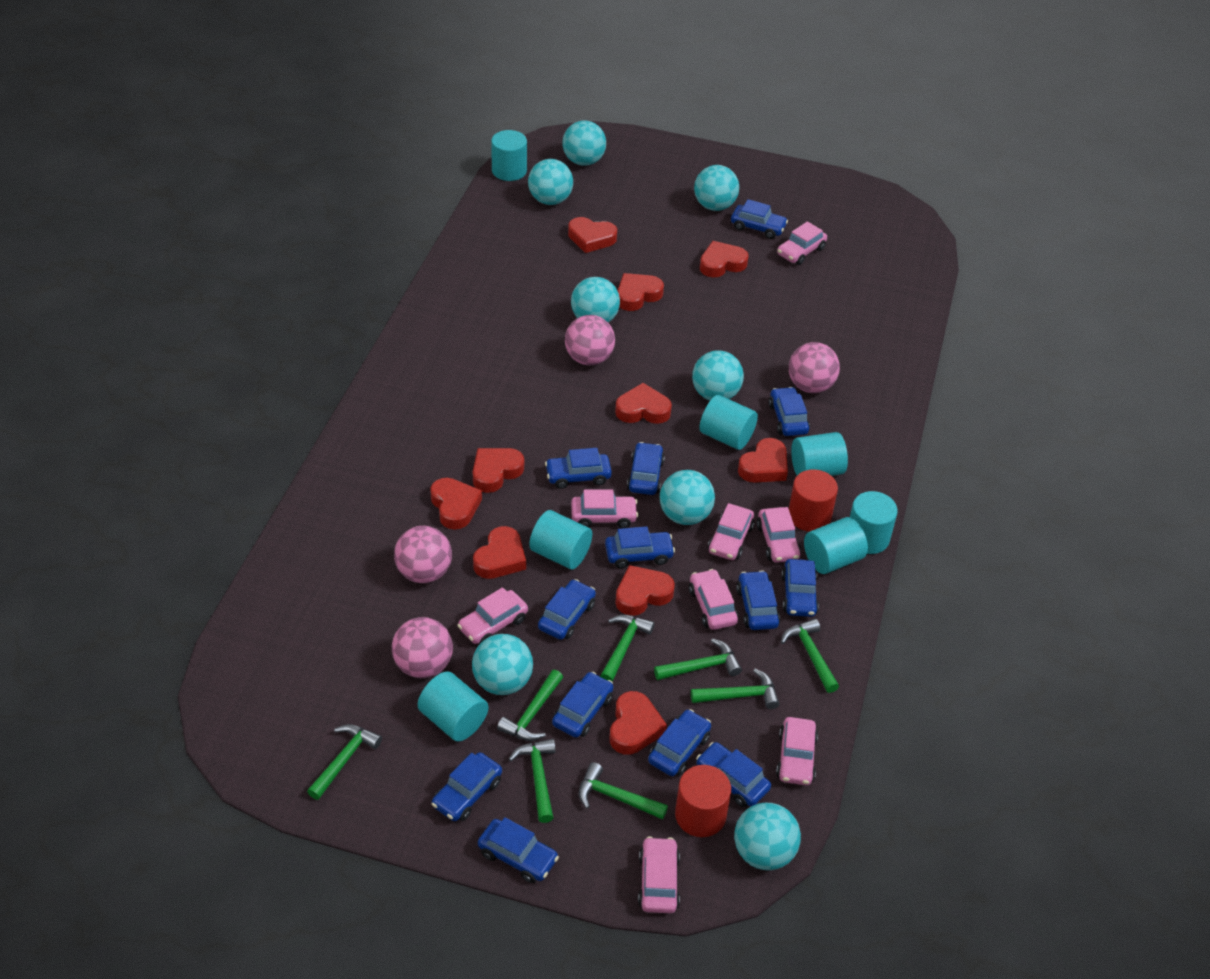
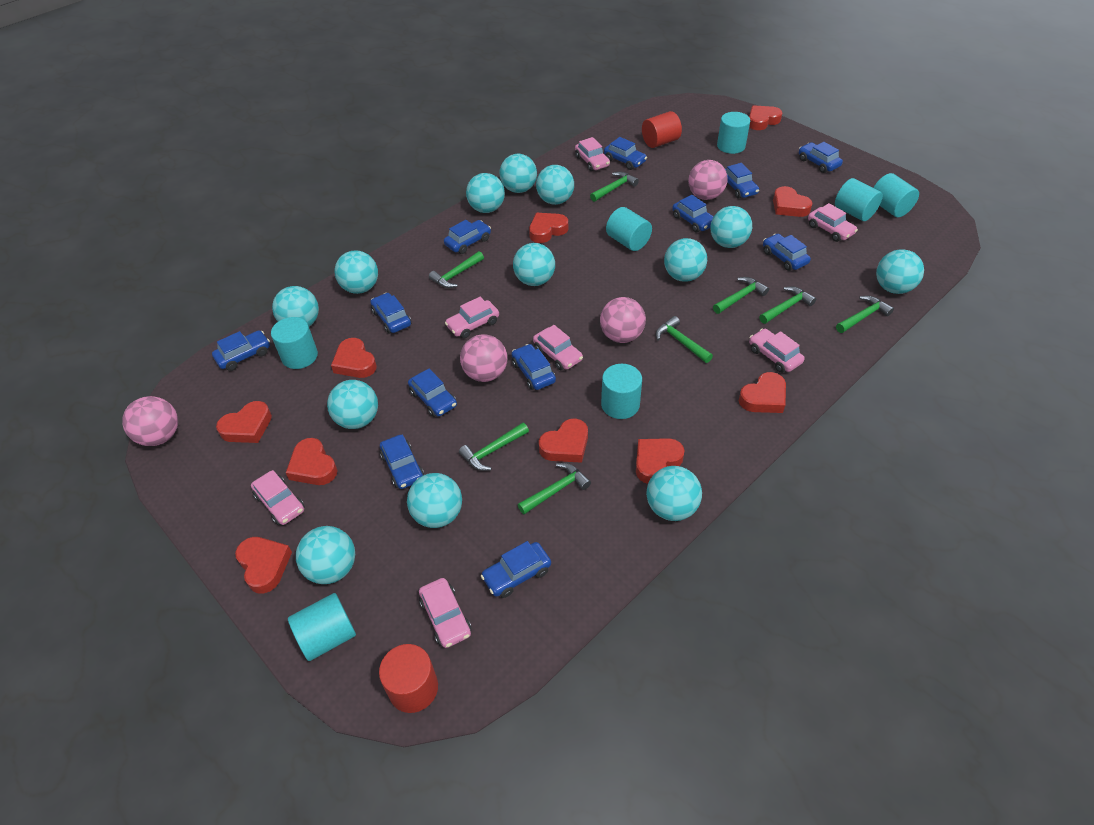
blue car: 13 -> 12
pink car: 8 -> 7
turquoise ball: 8 -> 13

